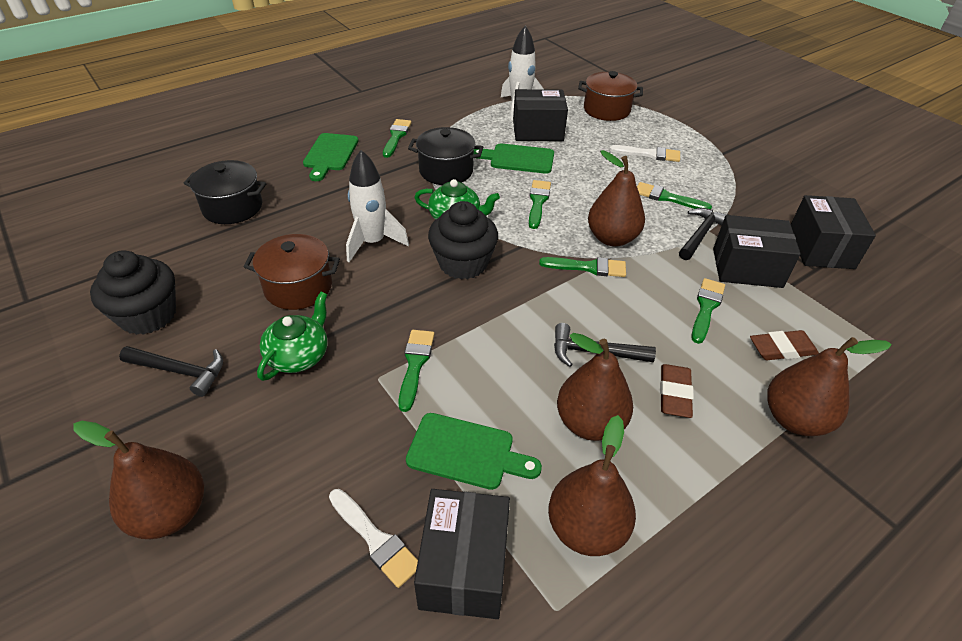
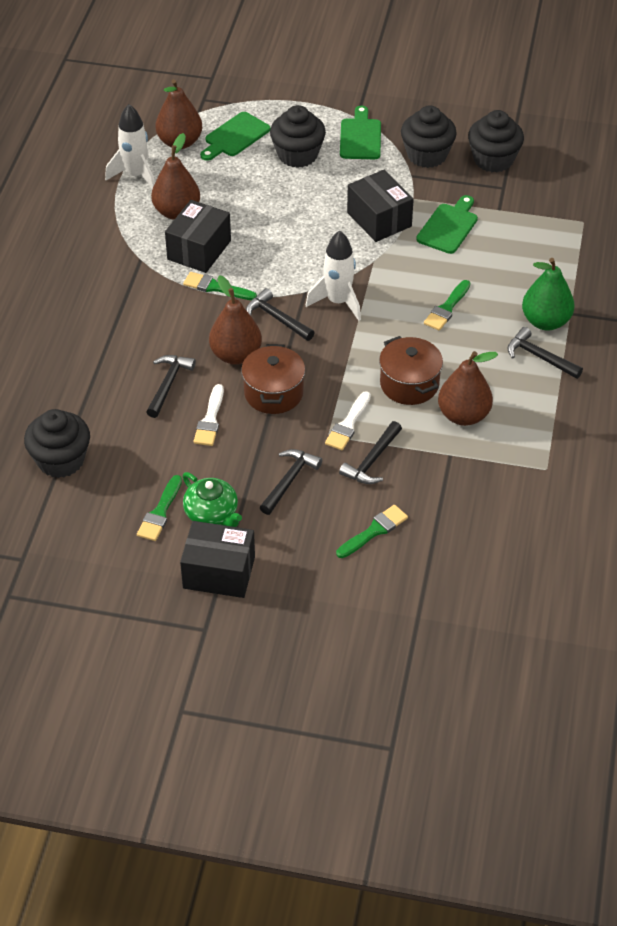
black box: 4 -> 3
black cupcake: 2 -> 4
black hammer: 3 -> 5
black pot: 2 -> 0
brown eraser: 2 -> 0
brown pear: 5 -> 4
green brush: 6 -> 4
green pear: 0 -> 1
green teapot: 2 -> 1

